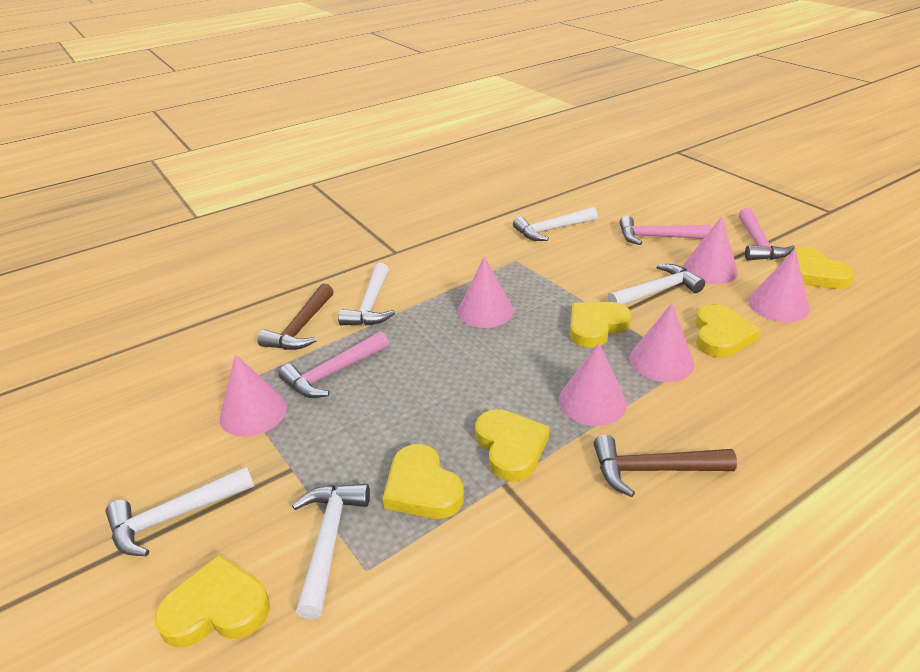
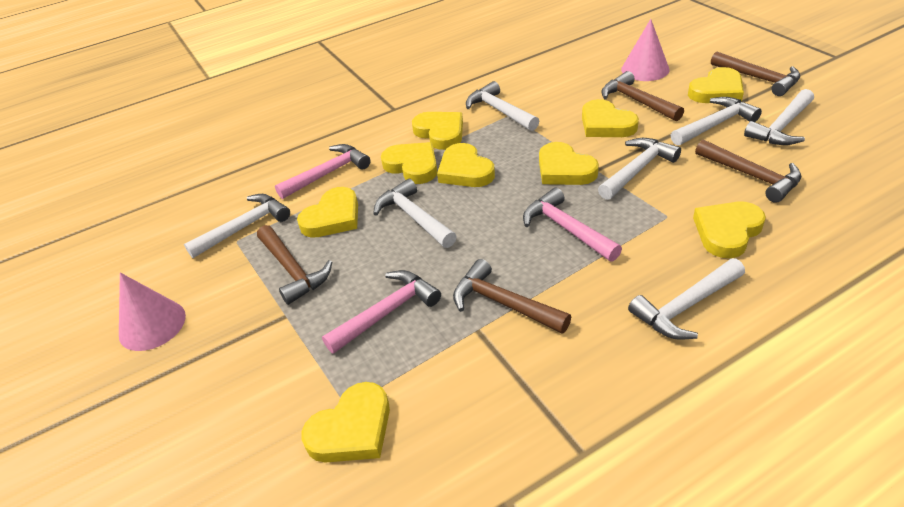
brown hammer: 2 -> 5
pink cone: 6 -> 2
white hammer: 5 -> 7
yellow heart: 6 -> 9

